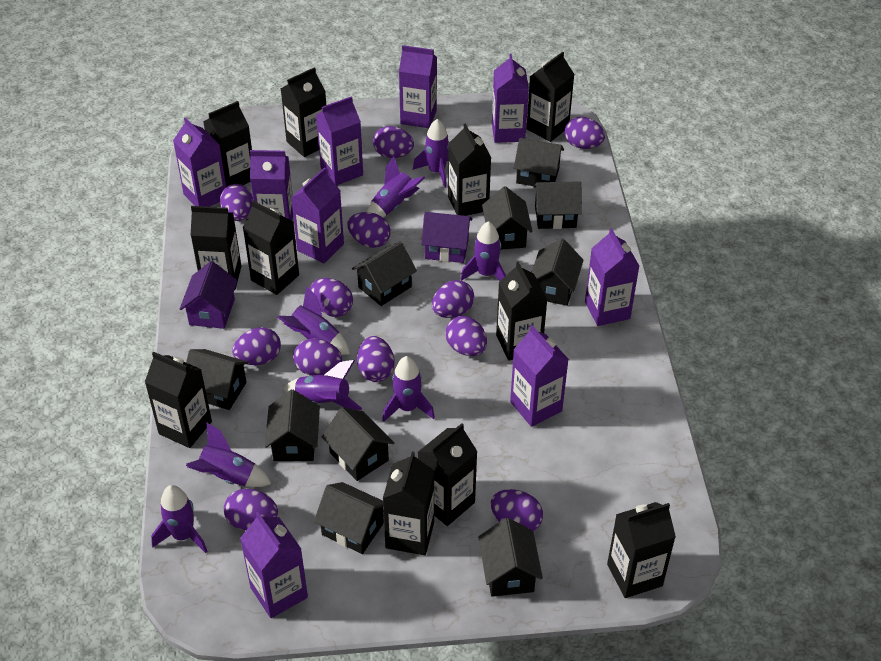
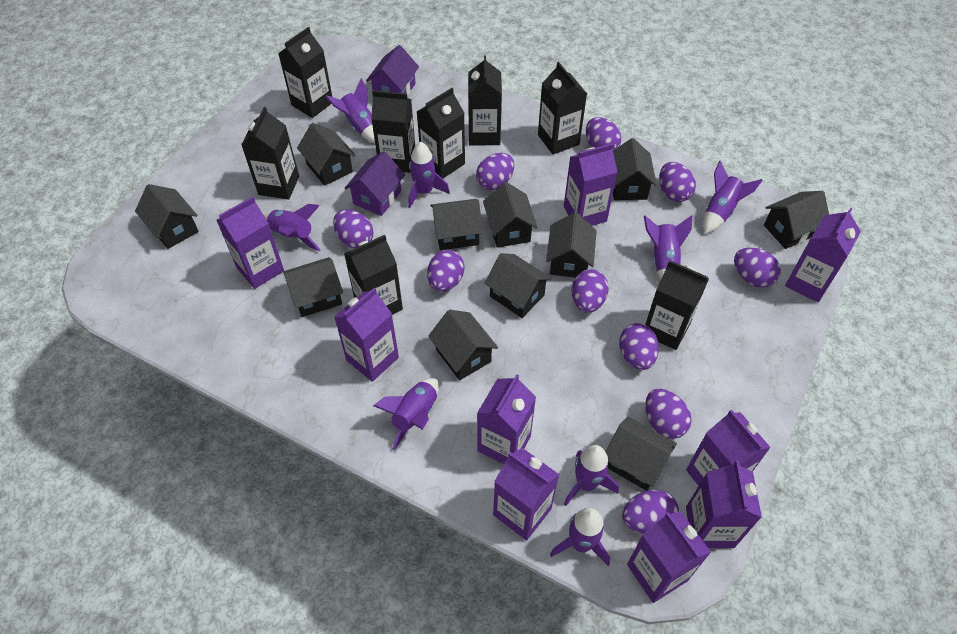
black carton: 11 -> 8
black house: 10 -> 11
purple egg: 12 -> 10

